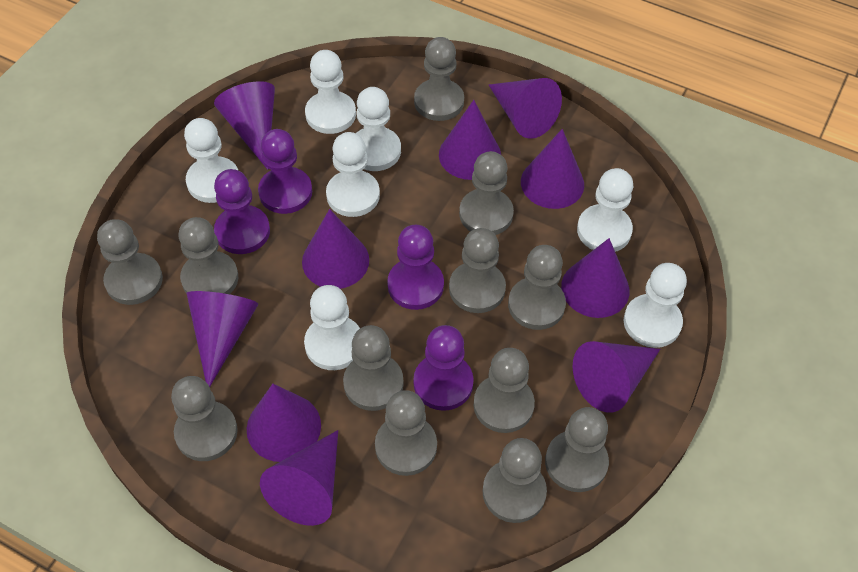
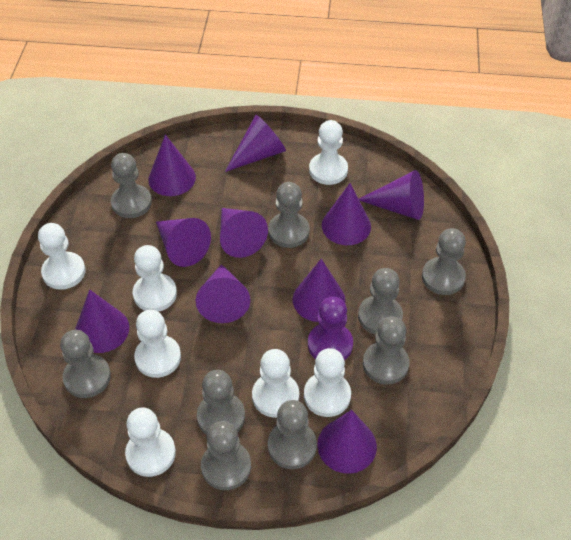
grey pawn: 12 -> 9
purple pawn: 4 -> 1

